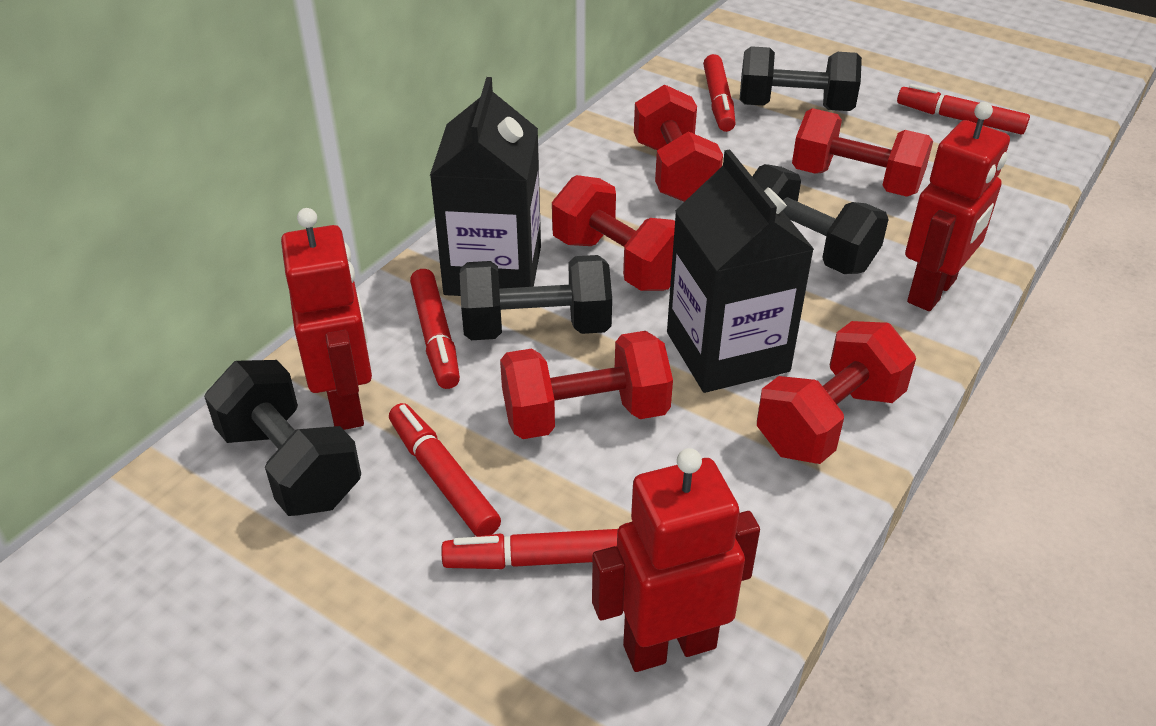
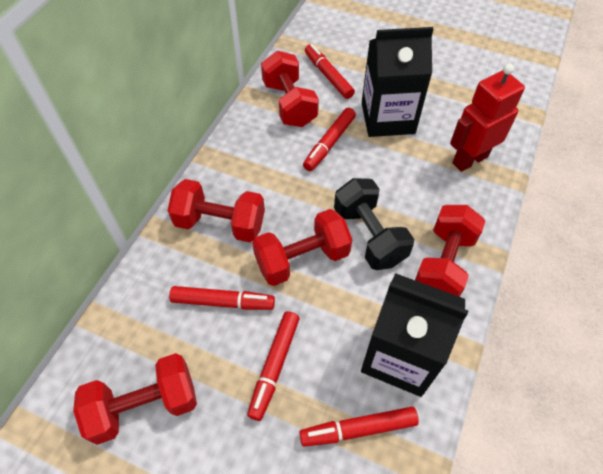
black dumbbell: 4 -> 1
red robot: 3 -> 1

